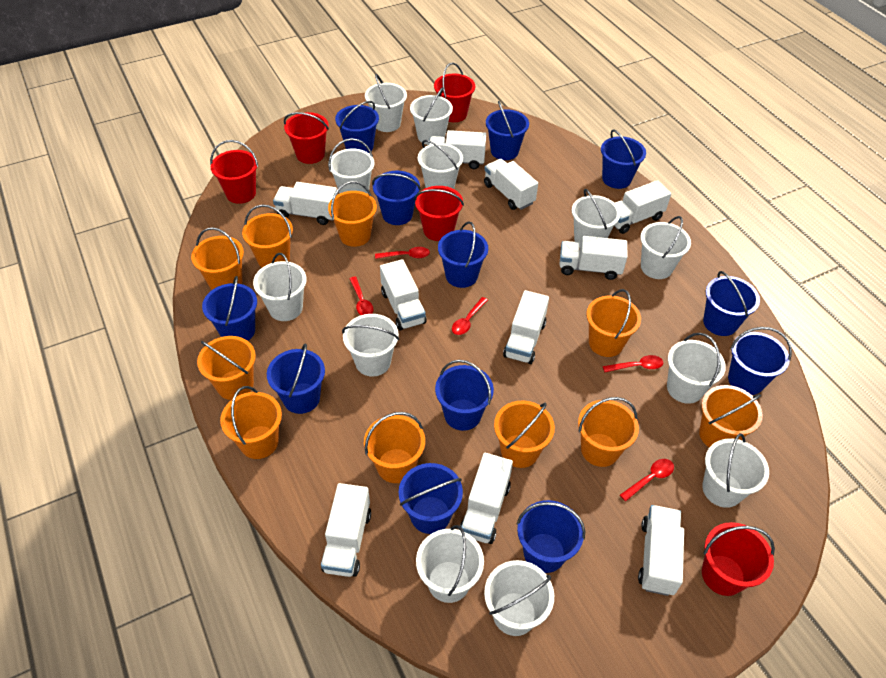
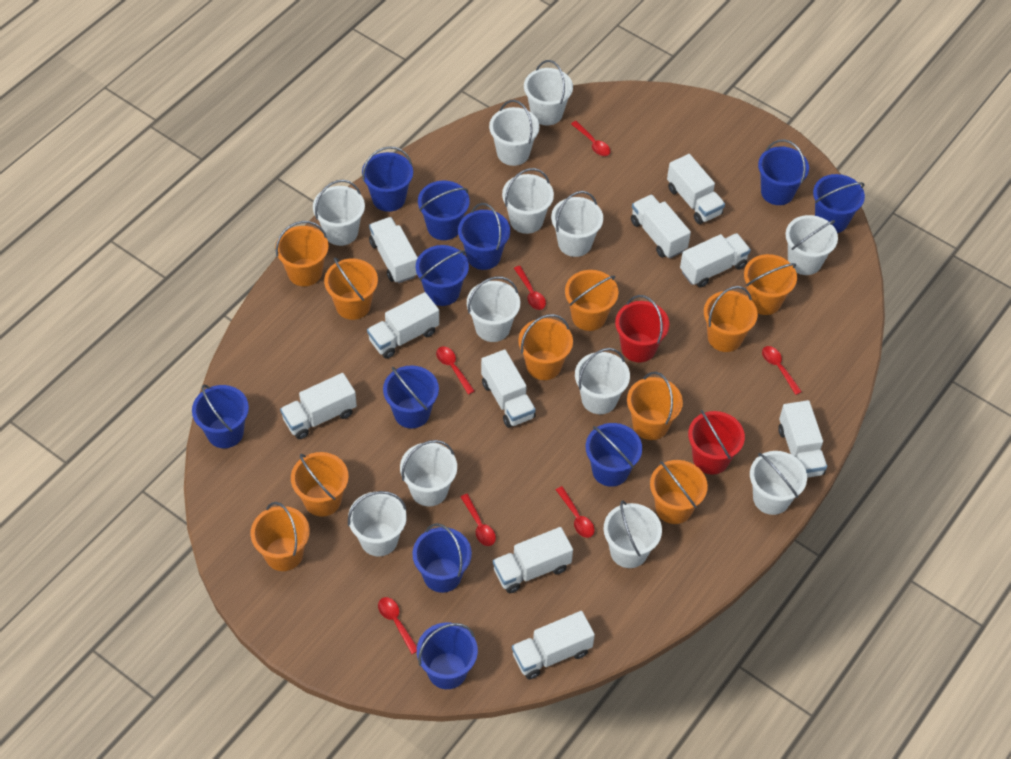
blue bucket: 12 -> 11
red bucket: 5 -> 2
red spoon: 5 -> 7

